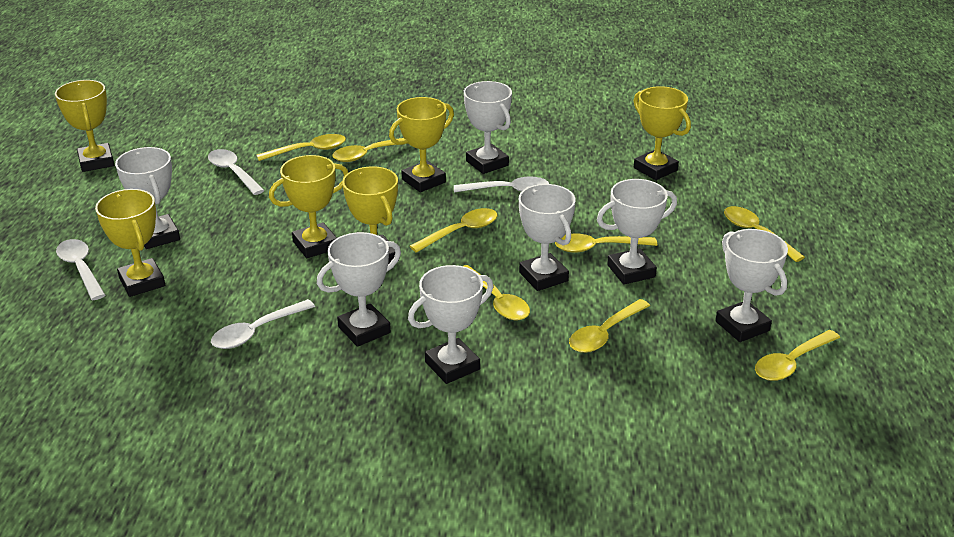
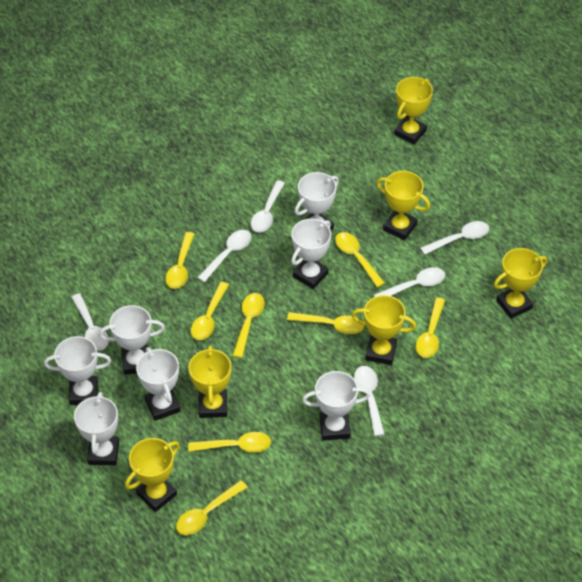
white spoon: 4 -> 6

